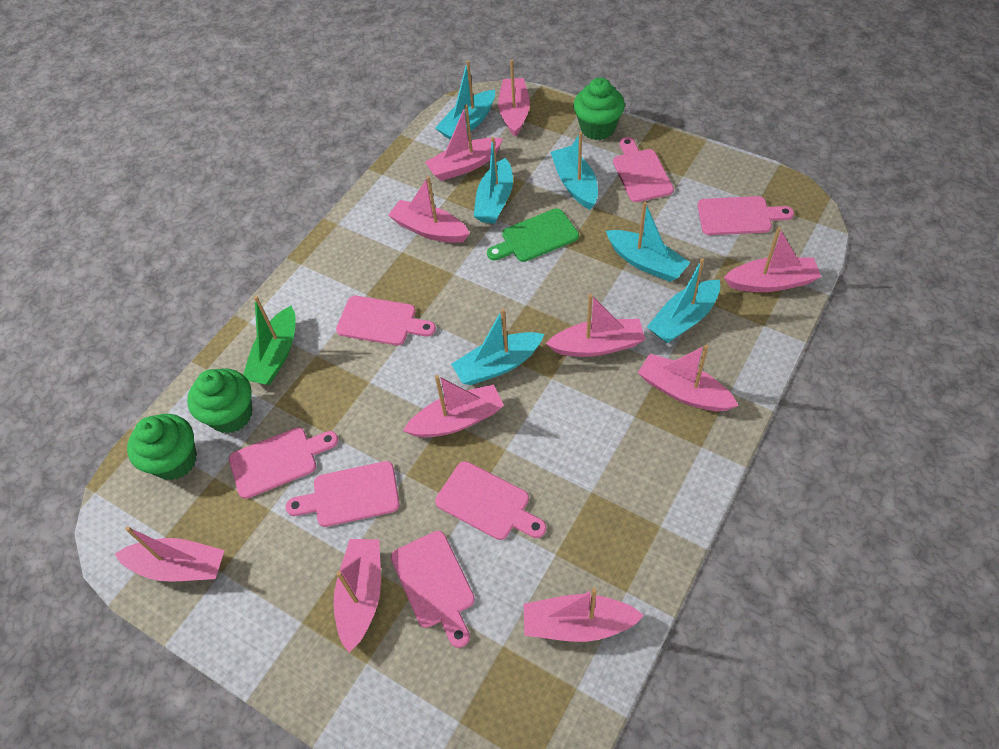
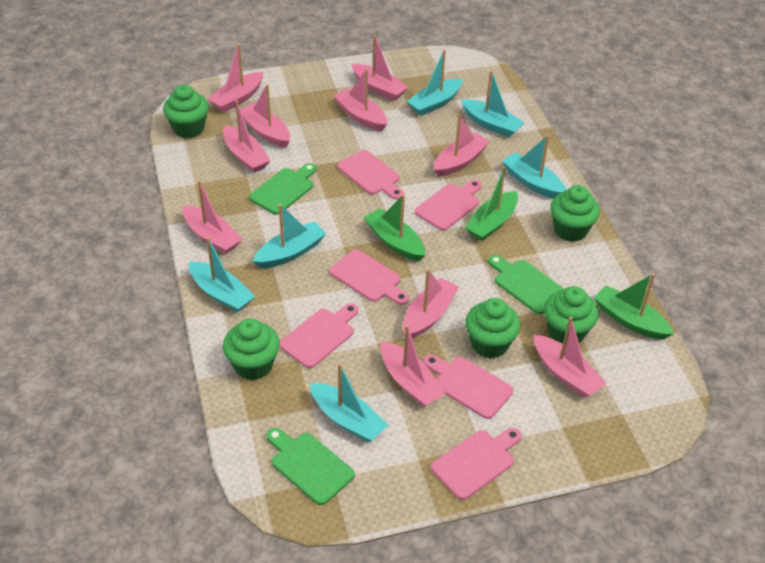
green boat: 1 -> 3
green cupcake: 3 -> 5
green cutting board: 1 -> 3
pink cutting board: 7 -> 6

